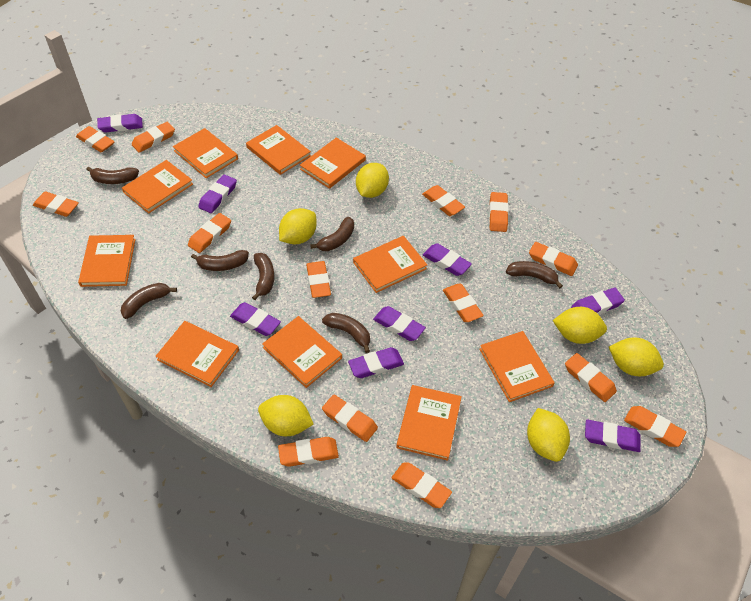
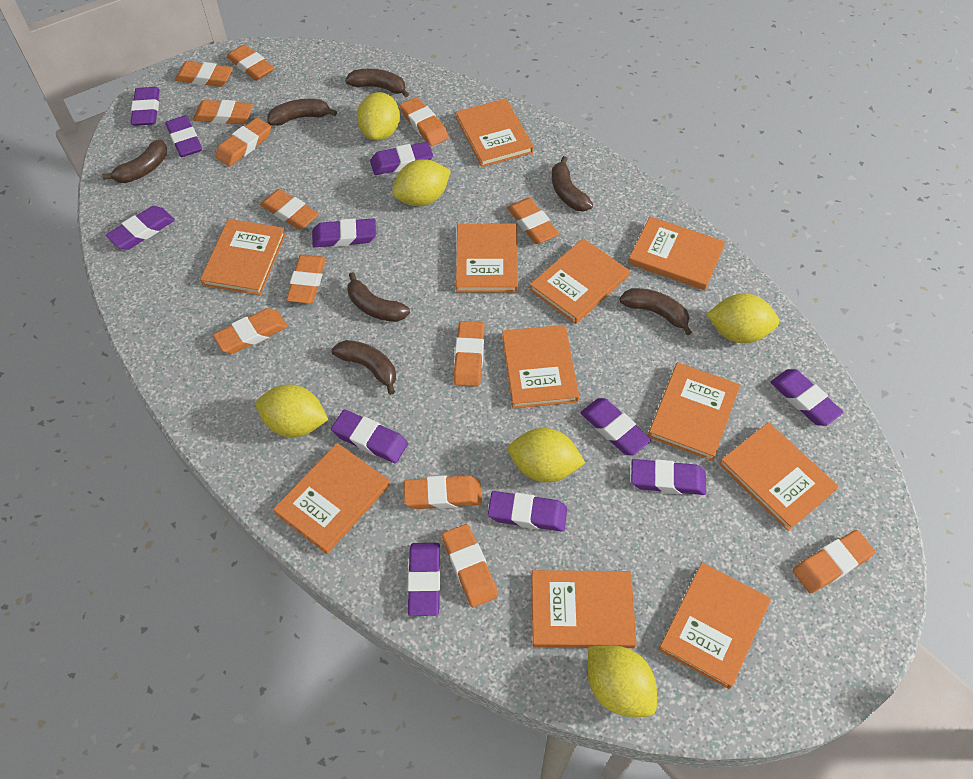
orange book: 10 -> 11
orange eraser: 14 -> 13
purple eraser: 8 -> 11

